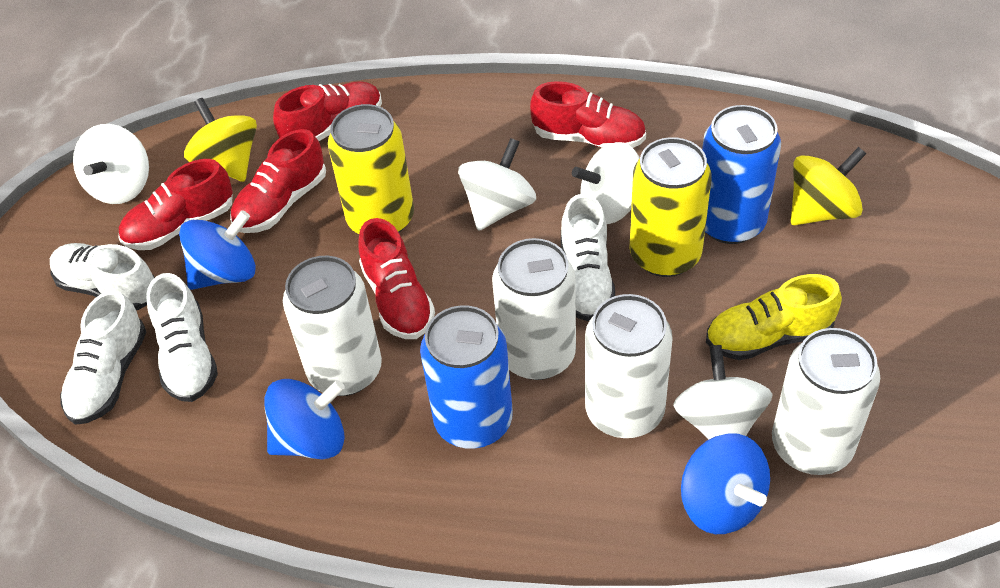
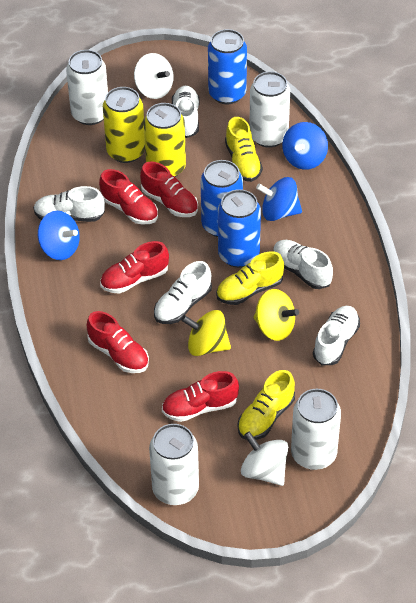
blue can: 2 -> 3
white shoe: 4 -> 5
white spinning top: 4 -> 2
yellow shoe: 1 -> 3

